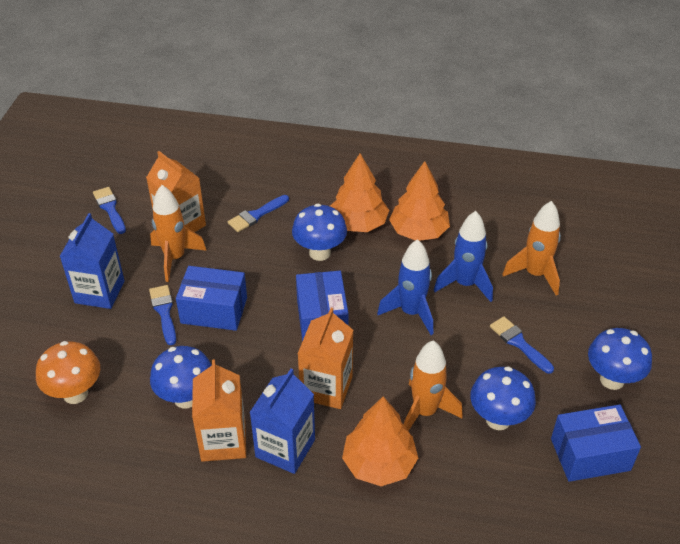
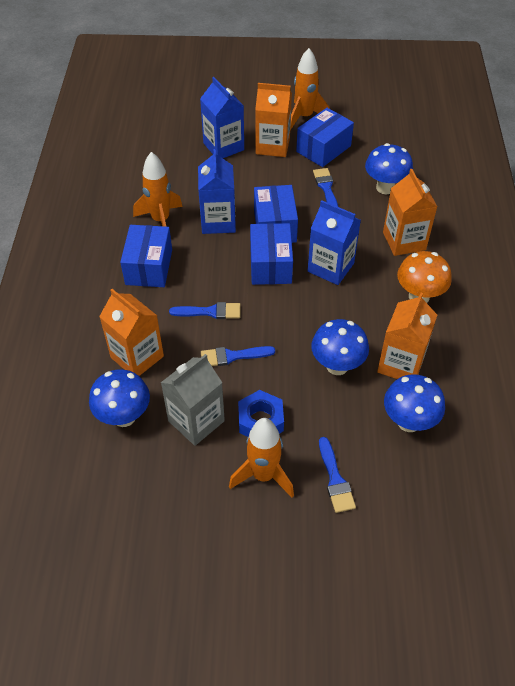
blue box: 3 -> 4
blue carton: 2 -> 3
blue nut: 0 -> 1
blue rocket: 2 -> 0
grey carton: 0 -> 1
orange carton: 3 -> 4
orange tree: 3 -> 0

